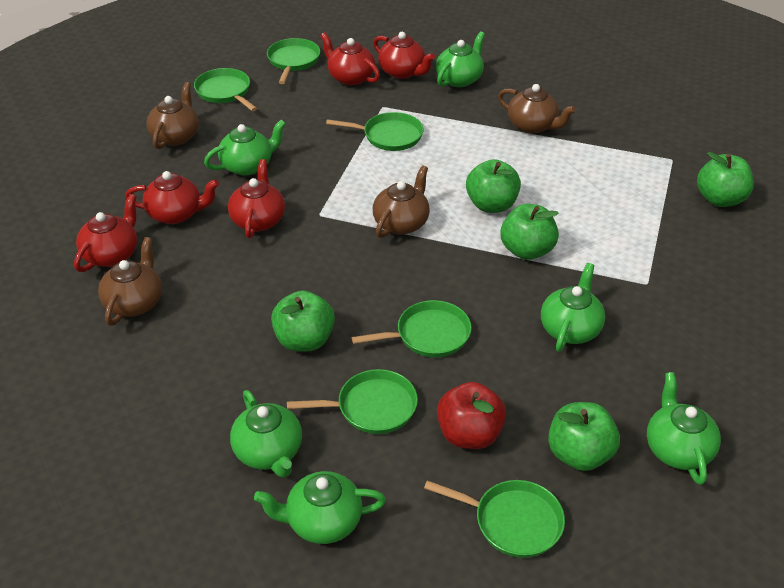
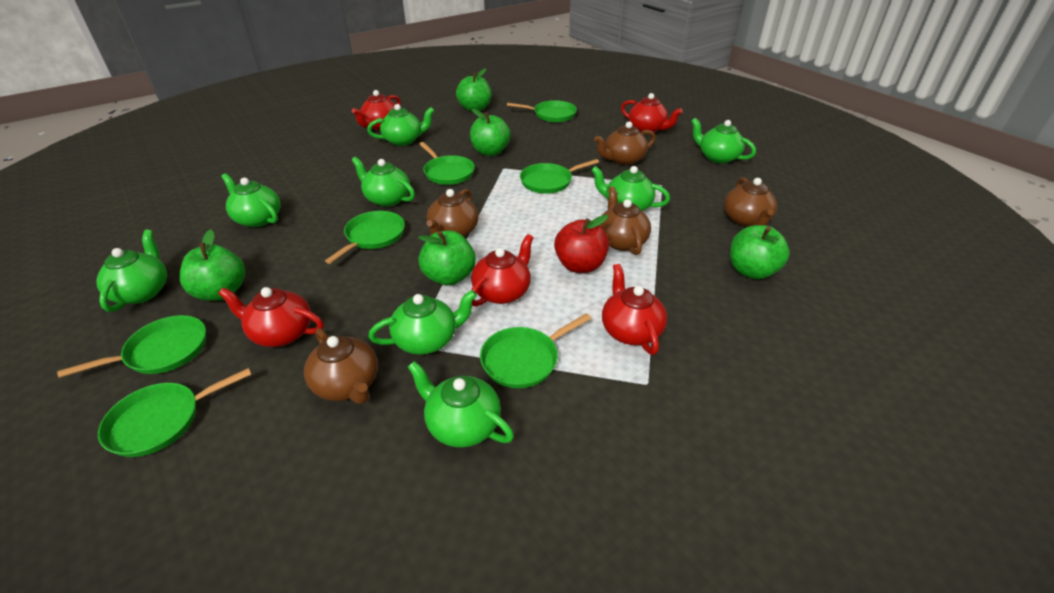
brown teapot: 4 -> 5
green pan: 6 -> 7
green teapot: 6 -> 8

